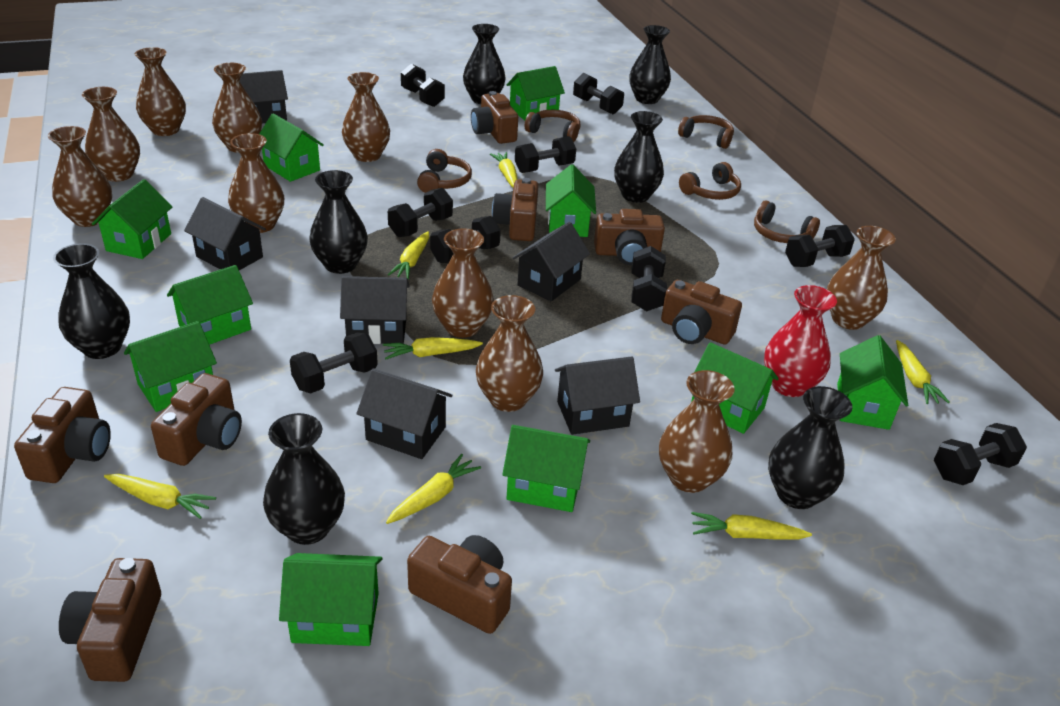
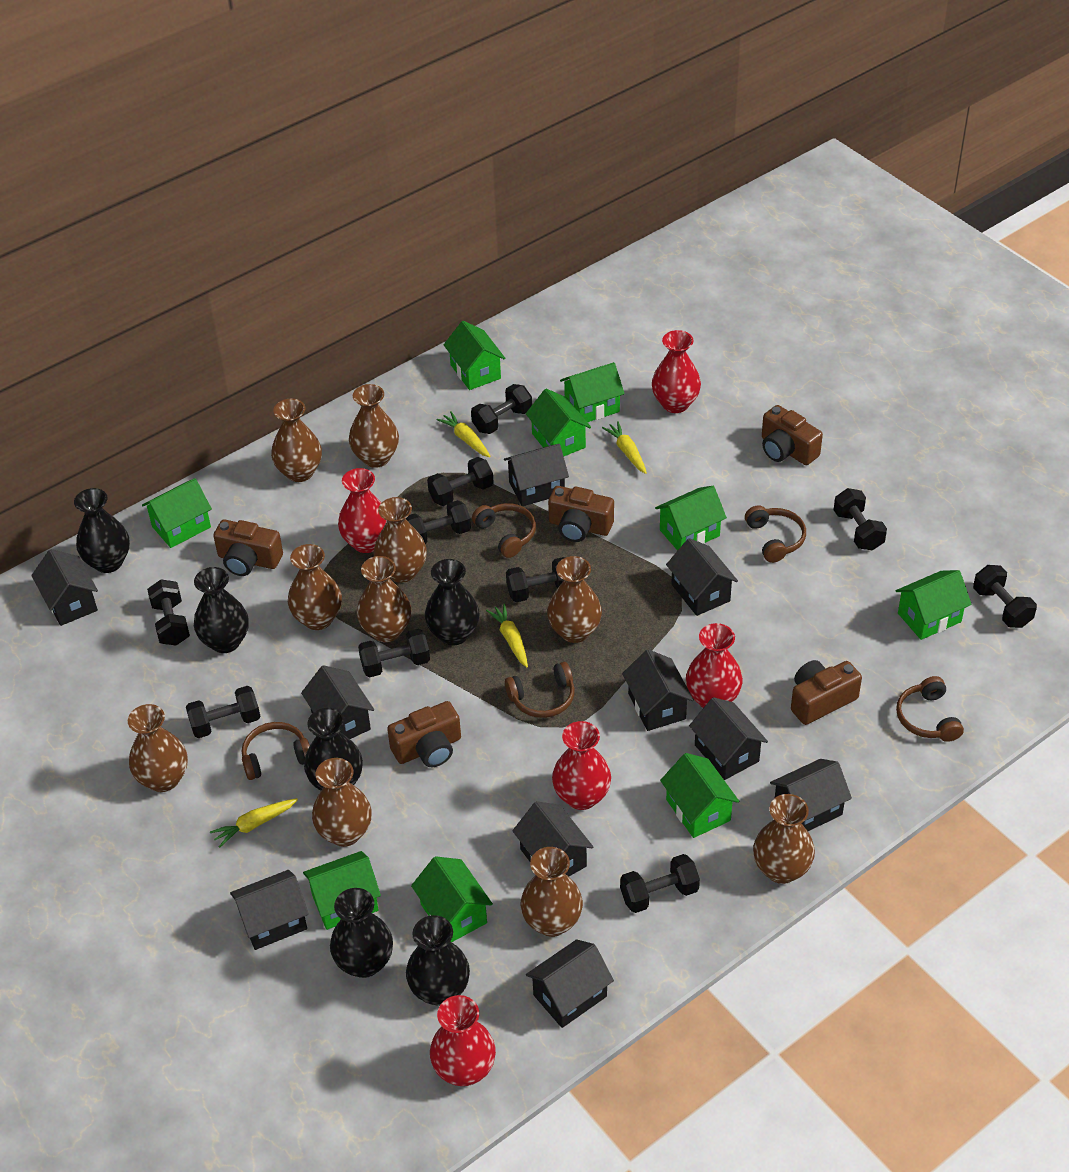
black dumbbell: 9 -> 10
black house: 6 -> 10
black vase: 7 -> 6
brown camera: 8 -> 5
green house: 10 -> 9
red vase: 1 -> 5
yellow carrot: 7 -> 4

